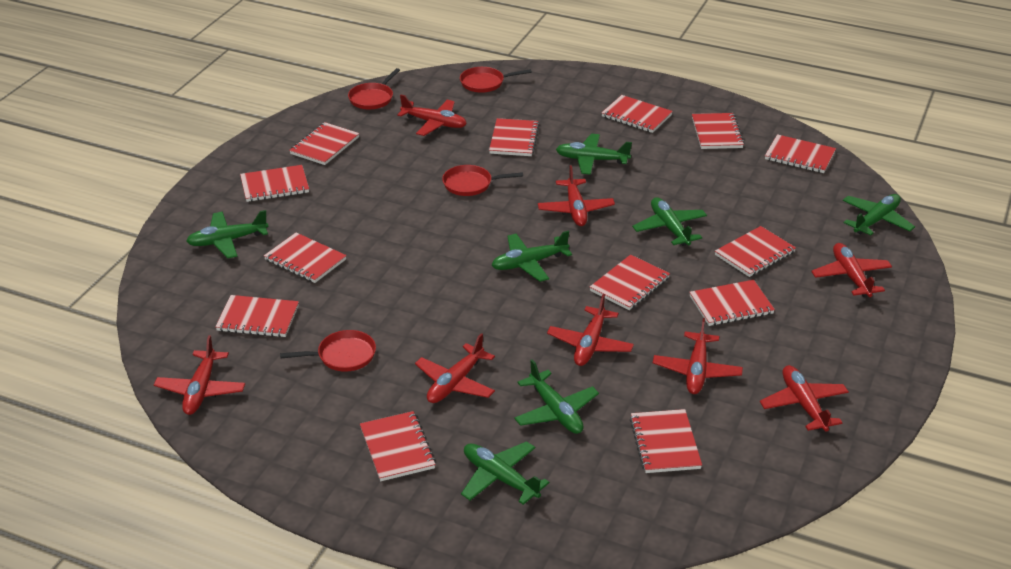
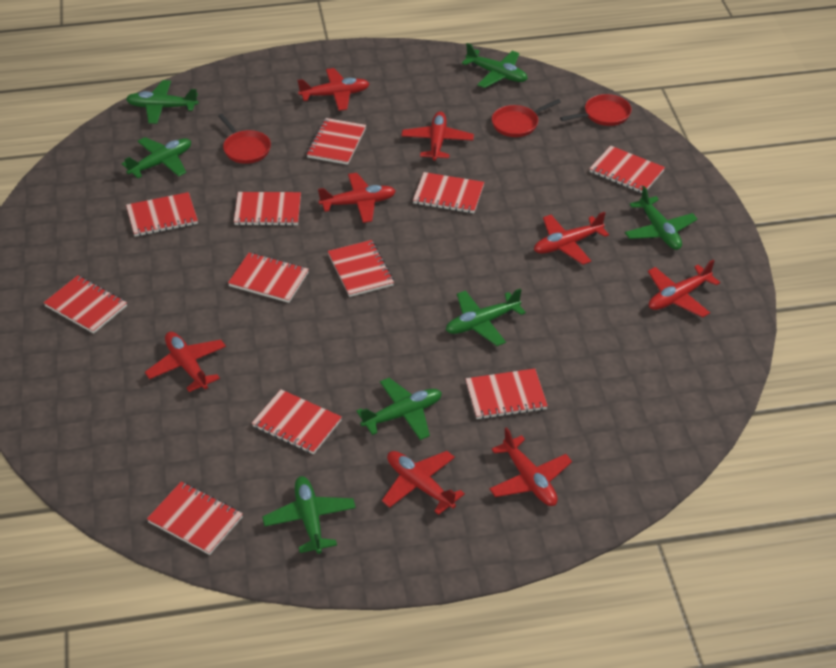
red notebook: 13 -> 11
red pan: 4 -> 3

